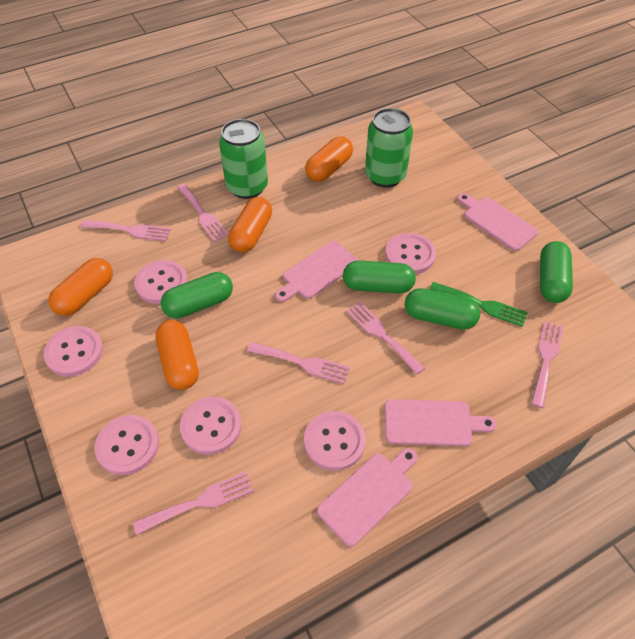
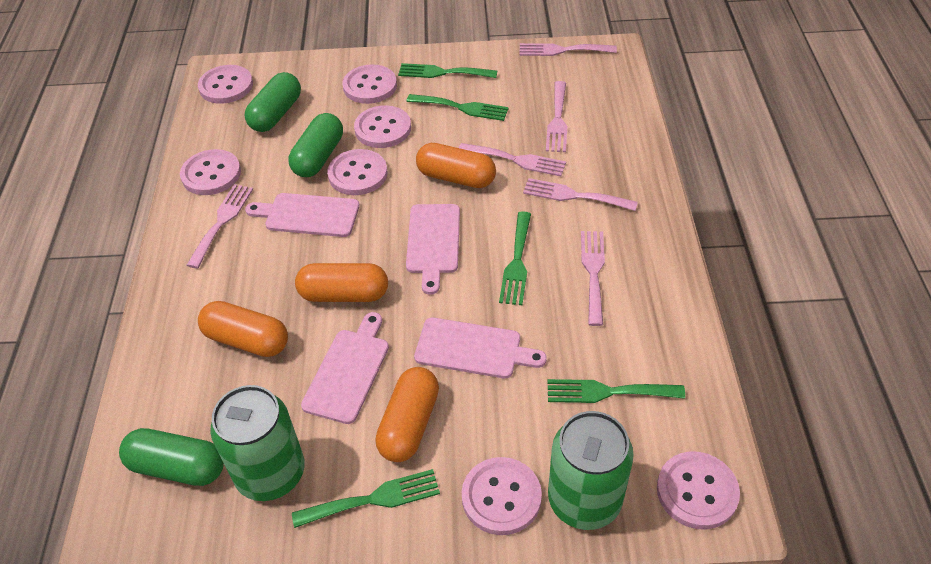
green capsule: 4 -> 3
green fork: 1 -> 5
pink button: 6 -> 7

